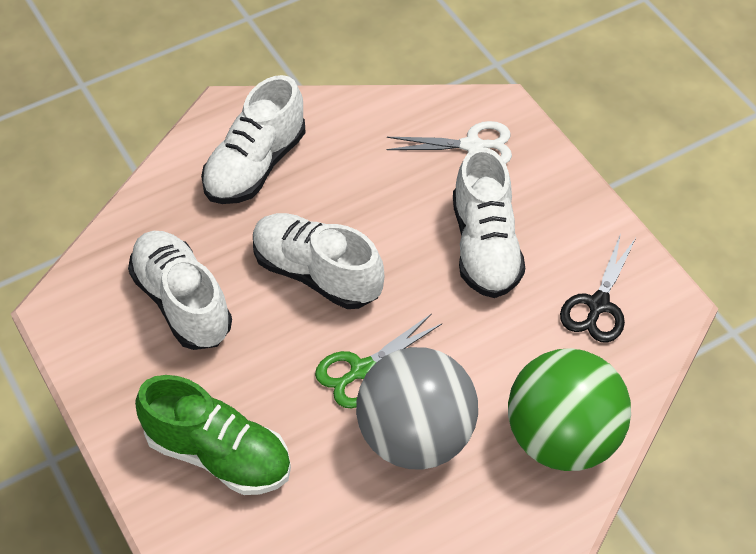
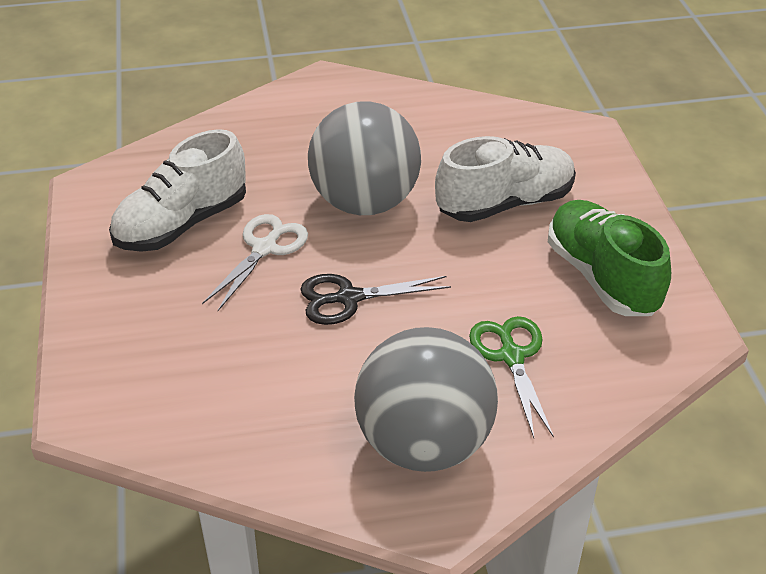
green ball: 1 -> 0
grey ball: 1 -> 2
white shoe: 4 -> 2

